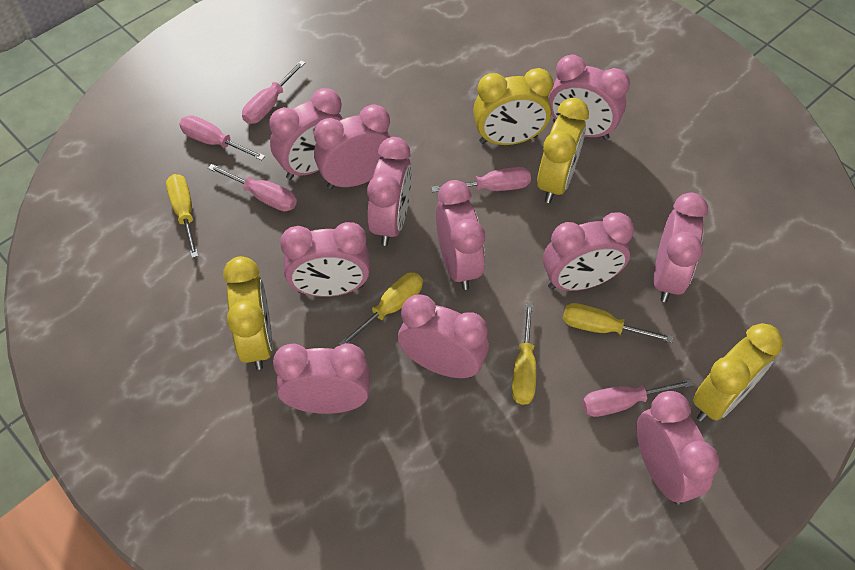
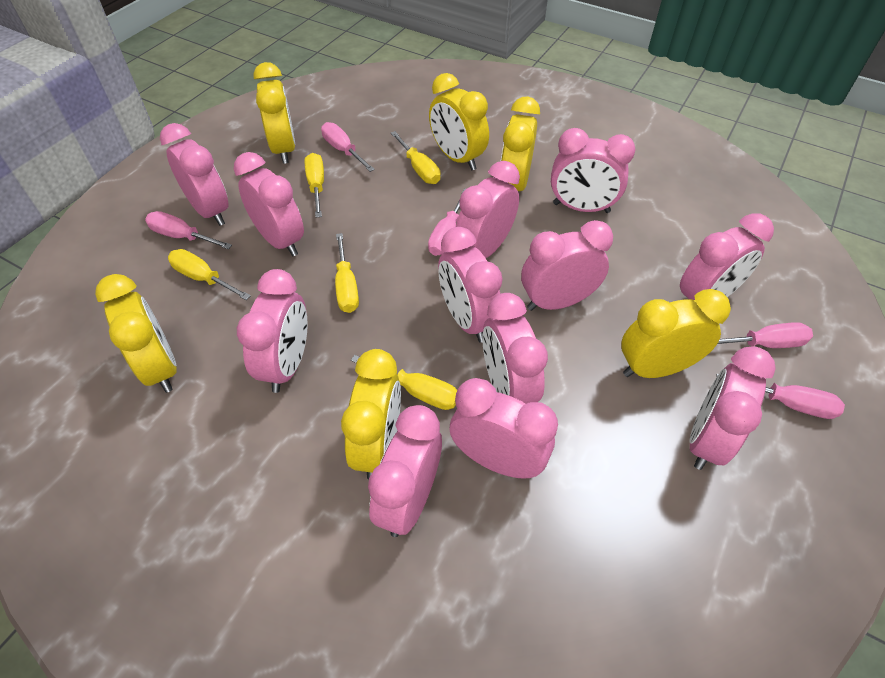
pink clock: 11 -> 12
yellow clock: 4 -> 6
yellow screwdriver: 4 -> 5

